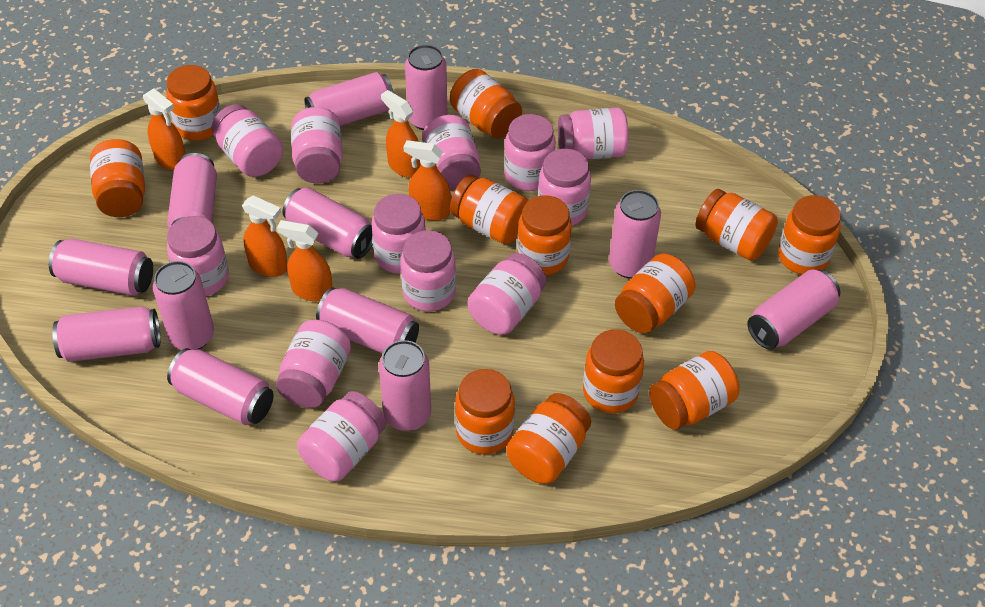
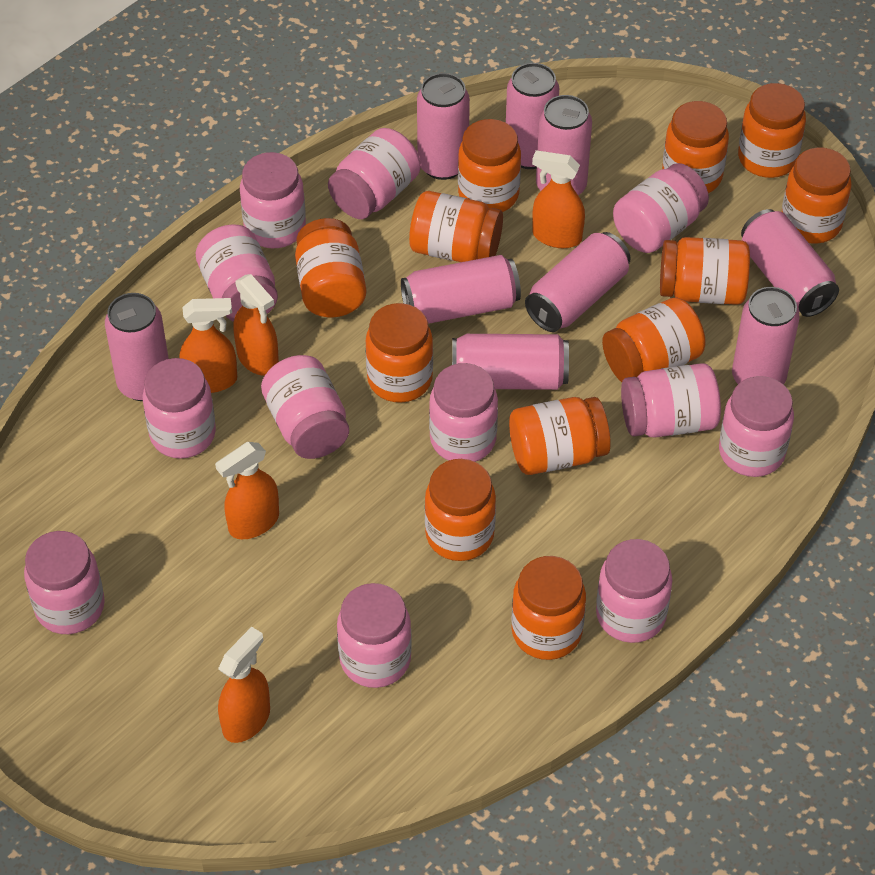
pink can: 12 -> 9

